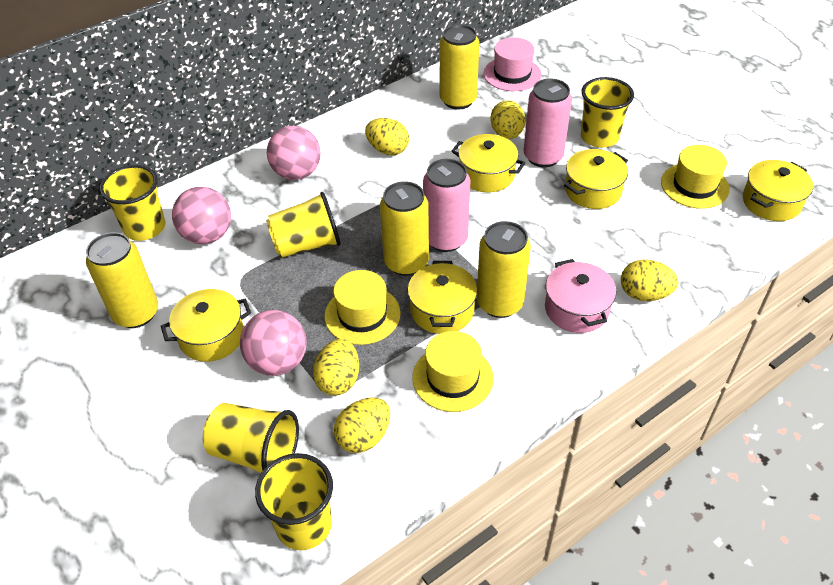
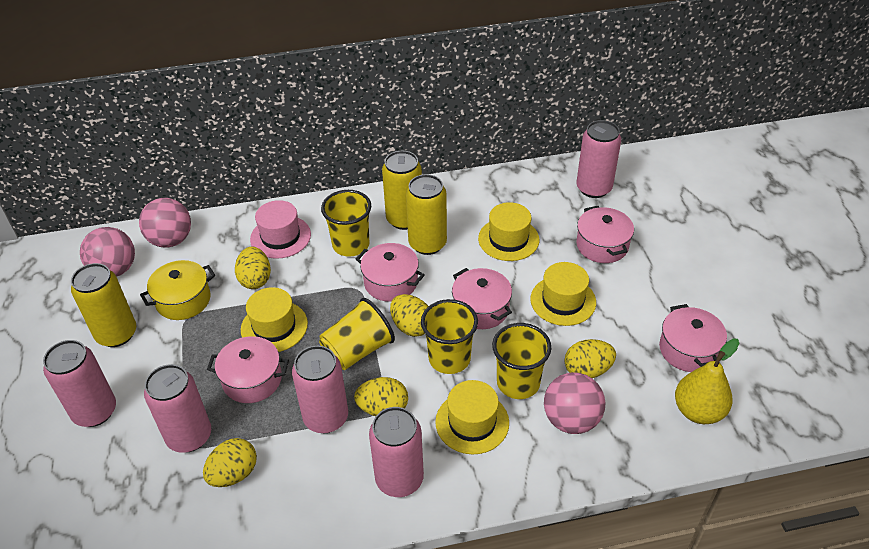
pink can: 2 -> 5
pink pot: 1 -> 5
yellow can: 4 -> 3
yellow cup: 5 -> 4
yellow hat: 3 -> 4
yellow pear: 0 -> 1
yellow pot: 5 -> 1

